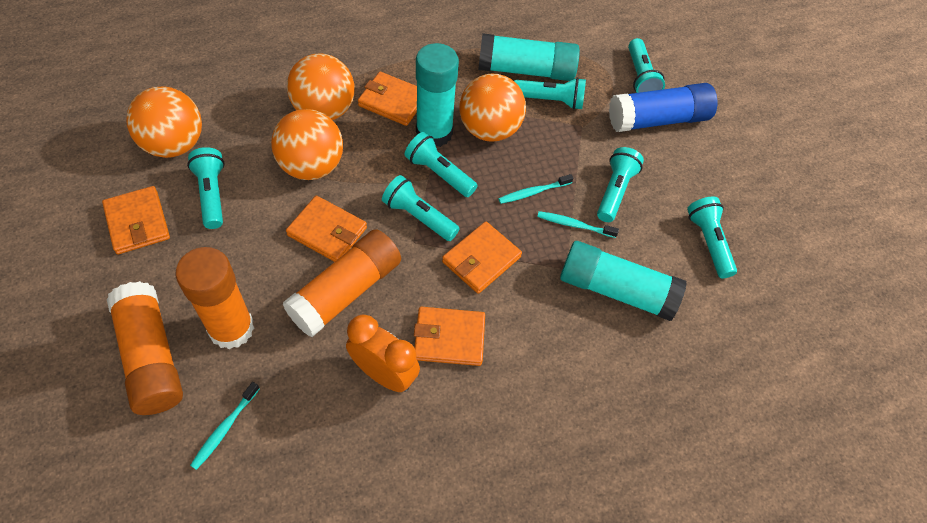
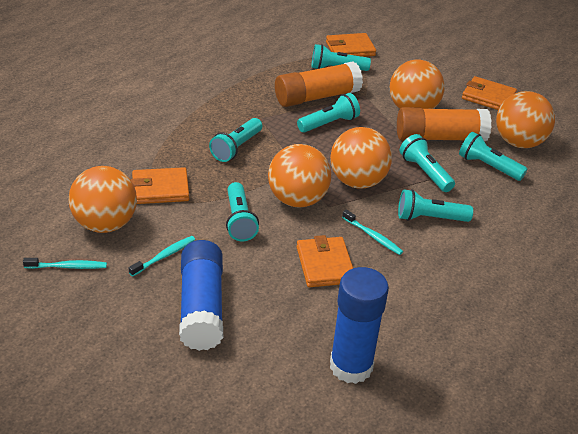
blue glue stick: 1 -> 2
orange ball: 4 -> 5
orange clock: 1 -> 0
orange glue stick: 3 -> 2
orange wallet: 5 -> 4
turquoise glue stick: 3 -> 0

